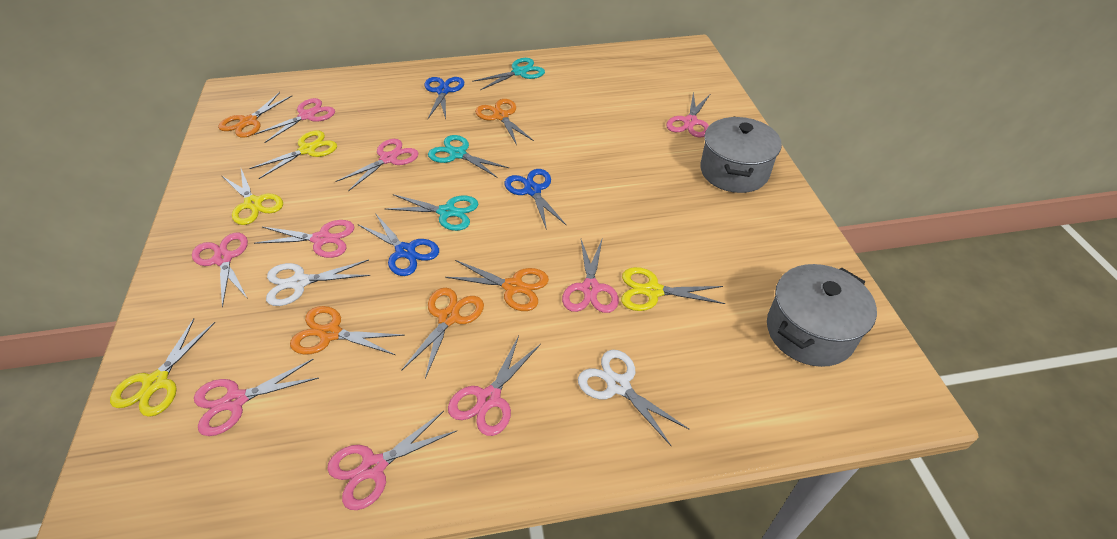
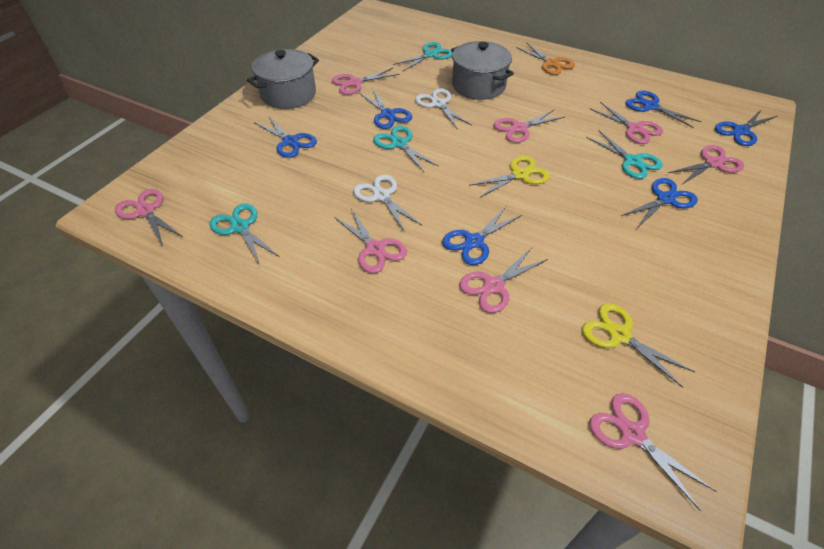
blue scissors: 3 -> 6
orange scissors: 5 -> 1
pink scissors: 9 -> 8
turquoise scissors: 3 -> 4
yellow scissors: 4 -> 2

